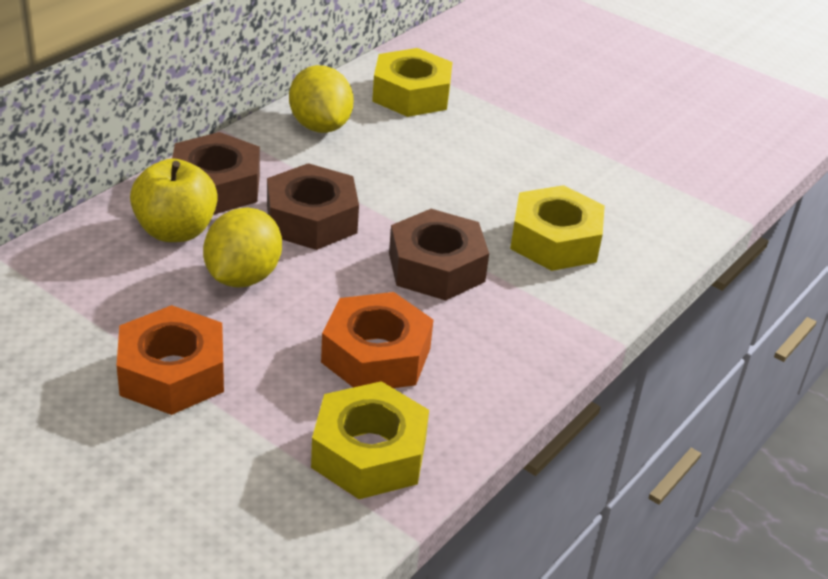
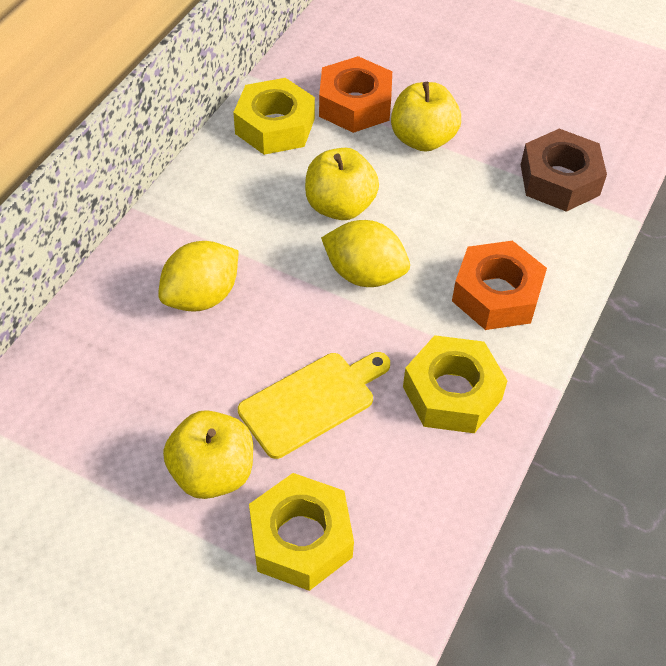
brown nut: 3 -> 1
yellow apple: 1 -> 3
yellow cutting board: 0 -> 1

